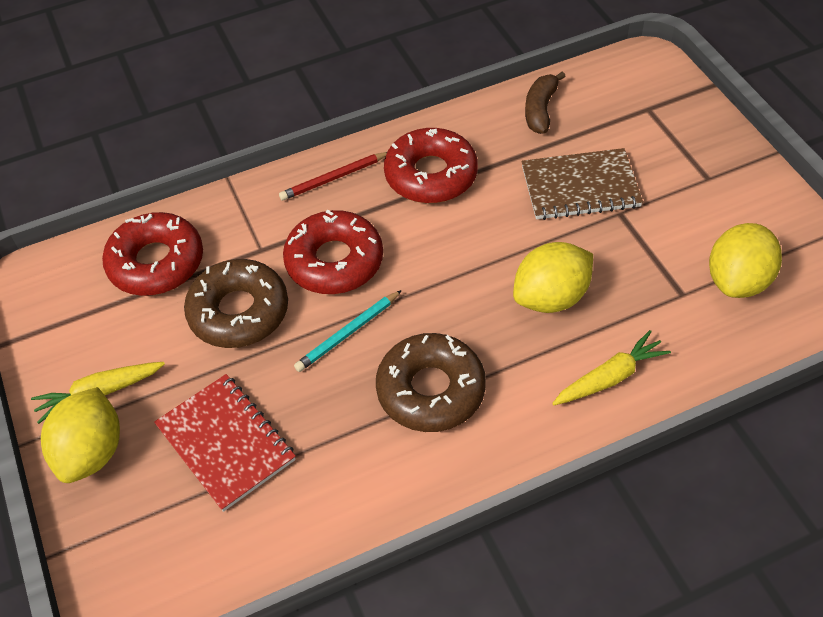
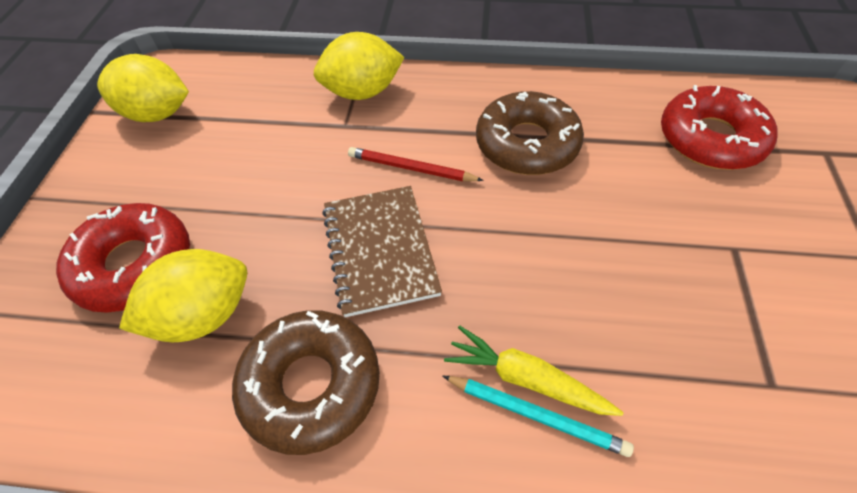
brown banana: 1 -> 0
red donut: 3 -> 2
red notebook: 1 -> 0
yellow carrot: 2 -> 1

